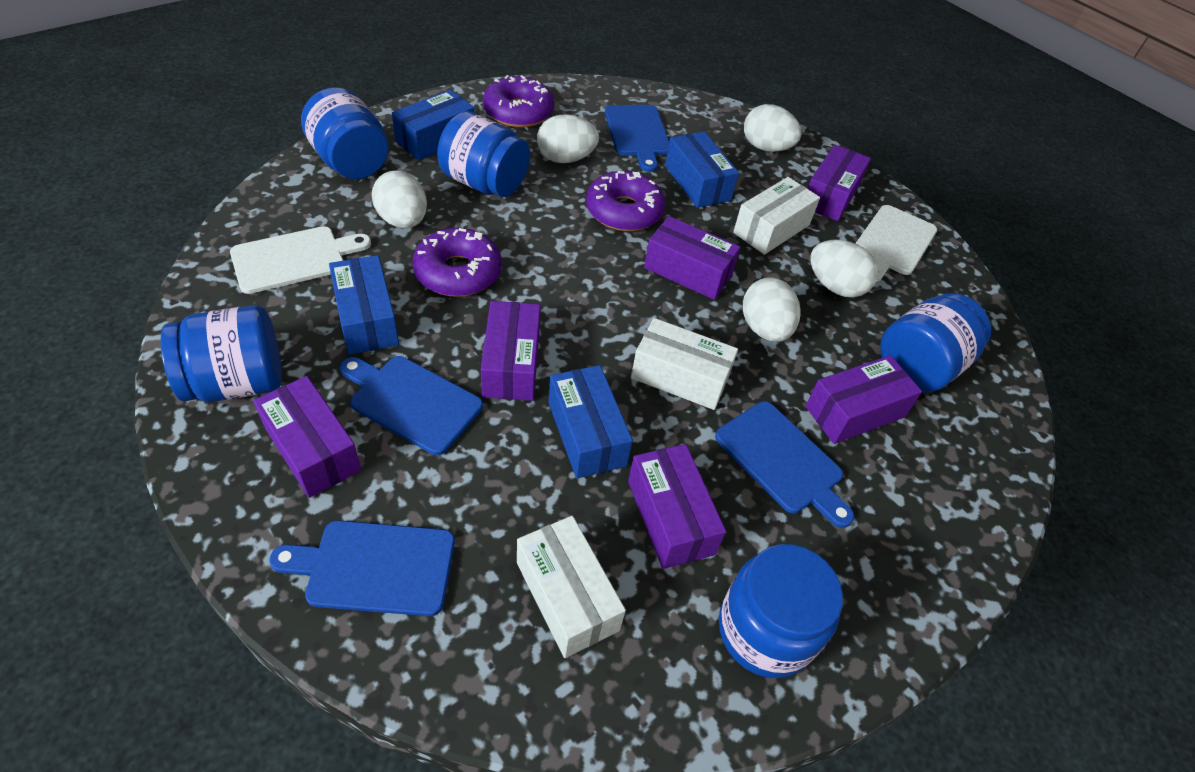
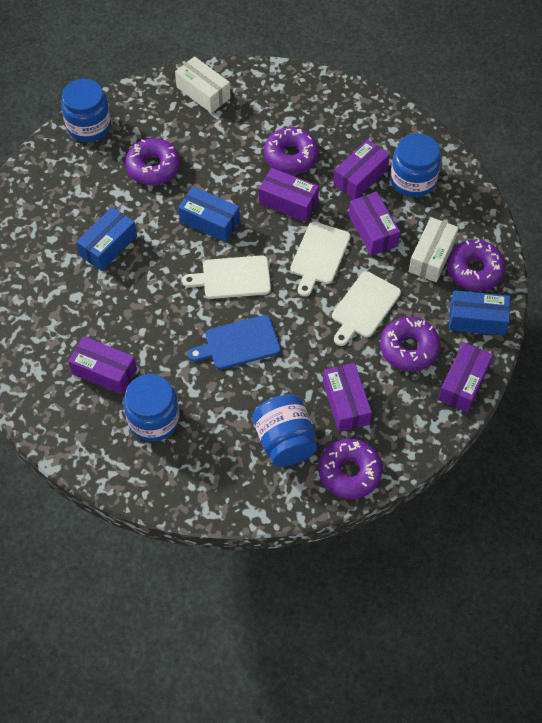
blue box: 4 -> 3
blue cutting board: 4 -> 1
blue jar: 5 -> 4
purple donut: 3 -> 5
white box: 3 -> 2
white cutting board: 2 -> 3
white egg: 5 -> 0

